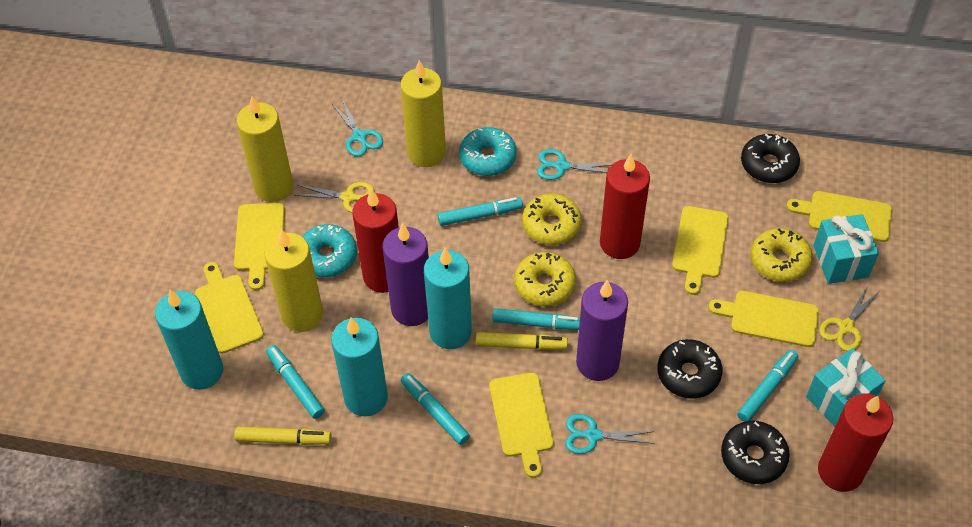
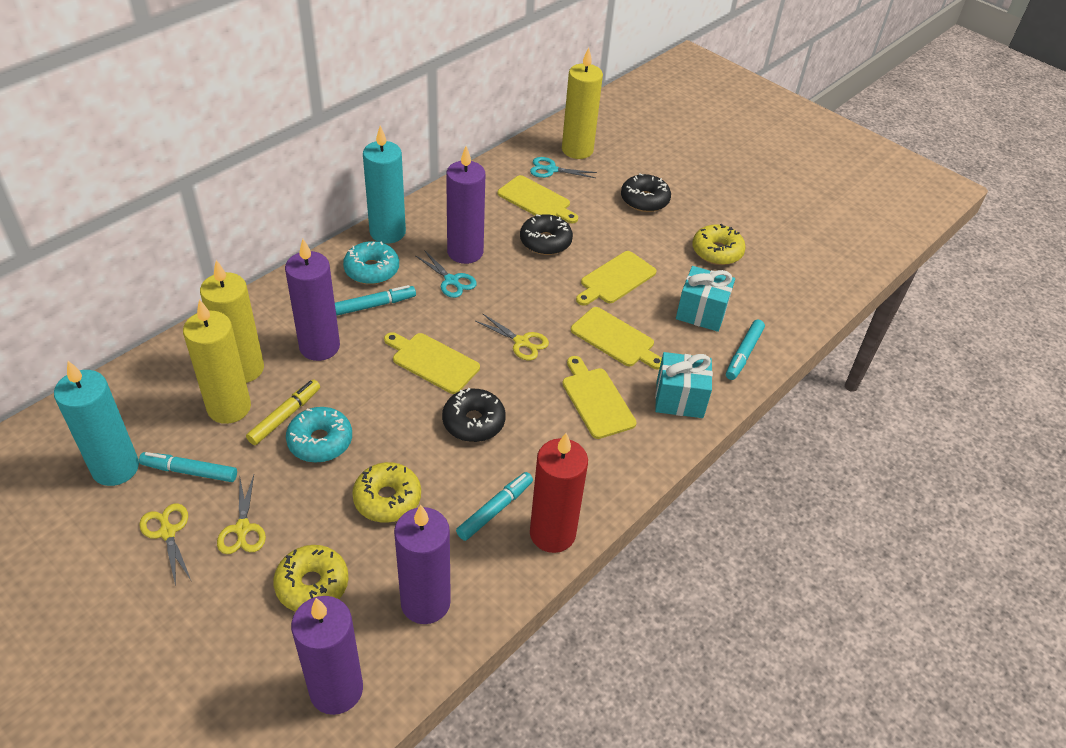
purple candle: 2 -> 4
red candle: 3 -> 1
turquoise candle: 3 -> 2
turquoise marker: 5 -> 4
turquoise scissors: 3 -> 2
yellow cutting board: 6 -> 5
yellow marker: 2 -> 1
yellow scissors: 2 -> 3

